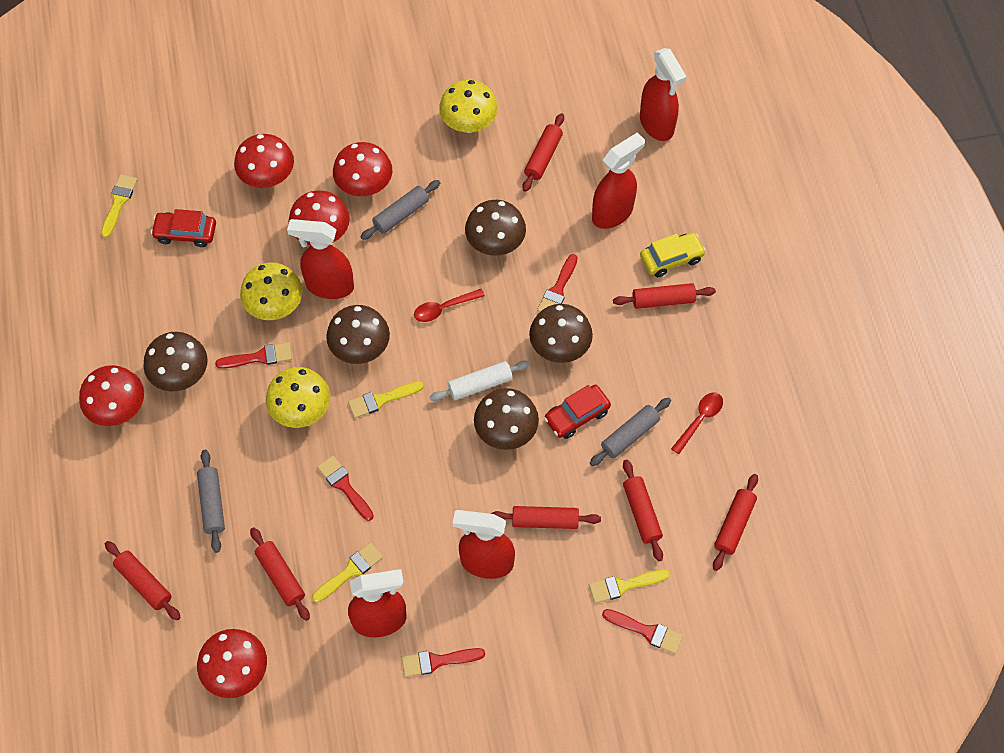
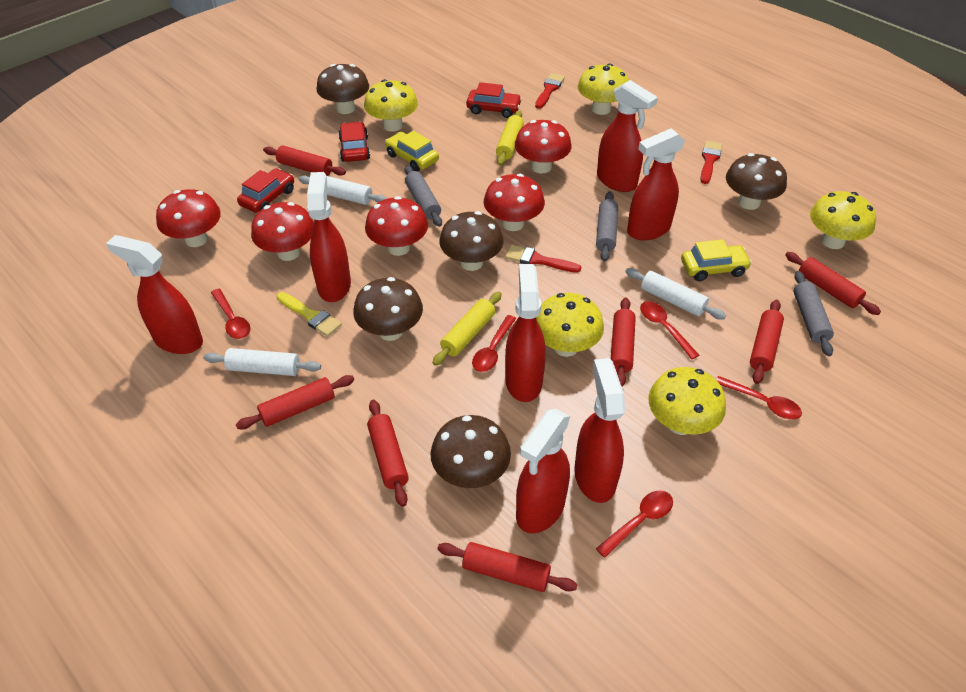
red brush: 5 -> 3
red car: 2 -> 3
red spoon: 2 -> 5
red spray bottle: 5 -> 7
white rolling pin: 1 -> 3
yellow brush: 4 -> 1
yellow car: 1 -> 2
yellow mushroom: 3 -> 5
yellow rolling pin: 0 -> 2

